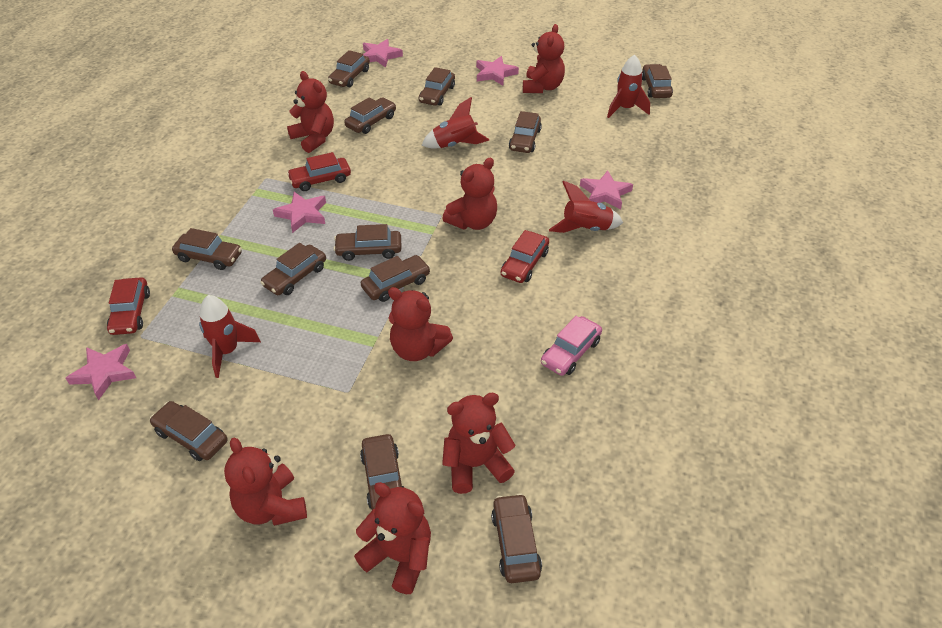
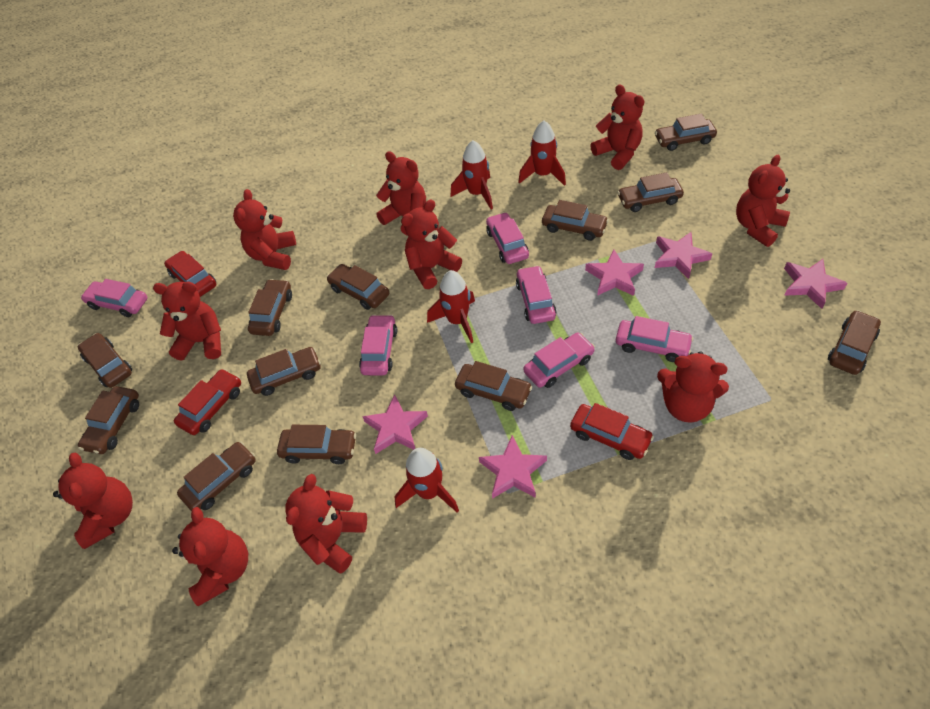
pink car: 1 -> 6
red teddy bear: 7 -> 10

